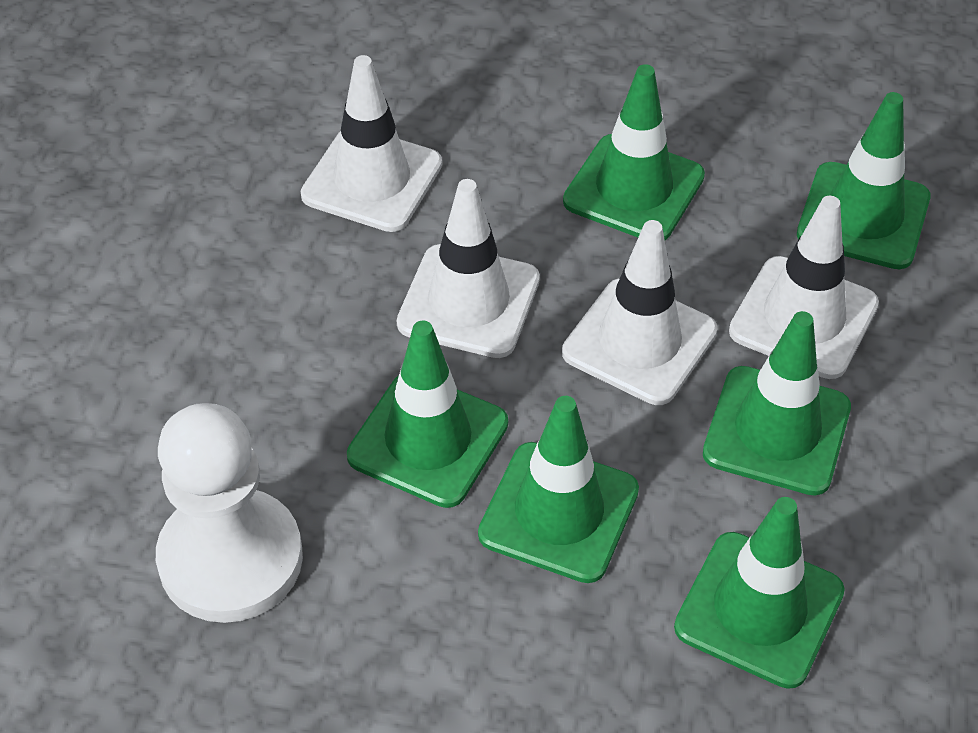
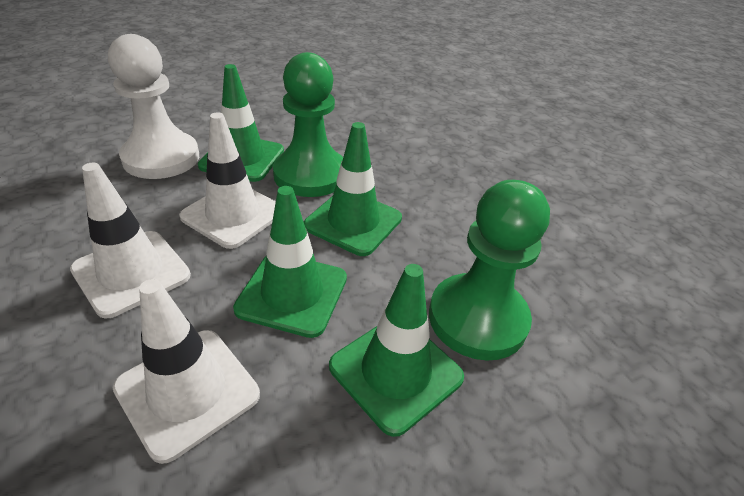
green pawn: 0 -> 2
green traffic cone: 6 -> 4
white traffic cone: 4 -> 3

